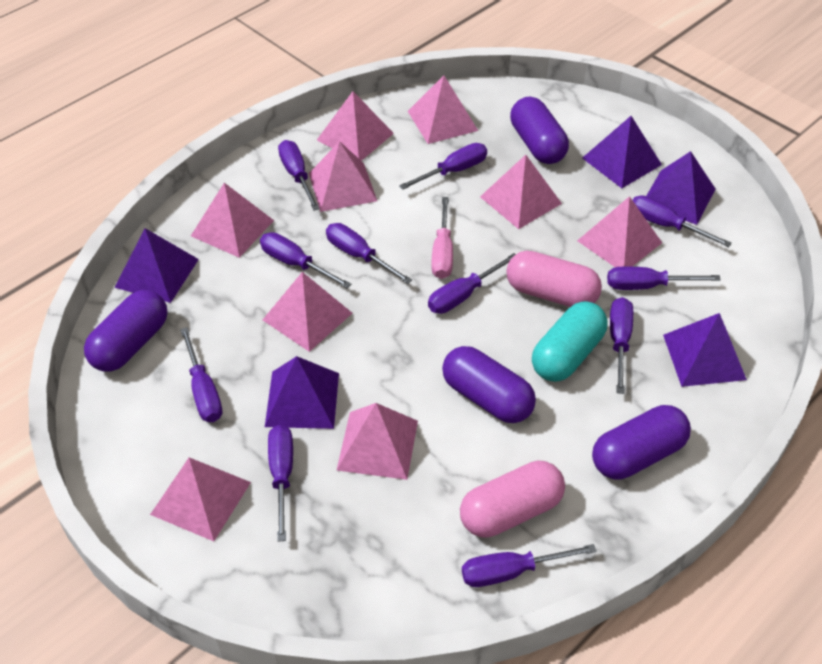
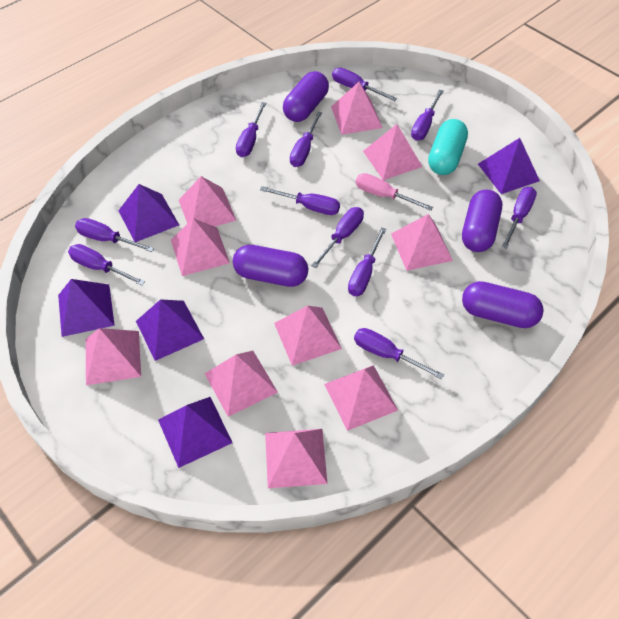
pink capsule: 2 -> 0
pink pyramid: 9 -> 10

